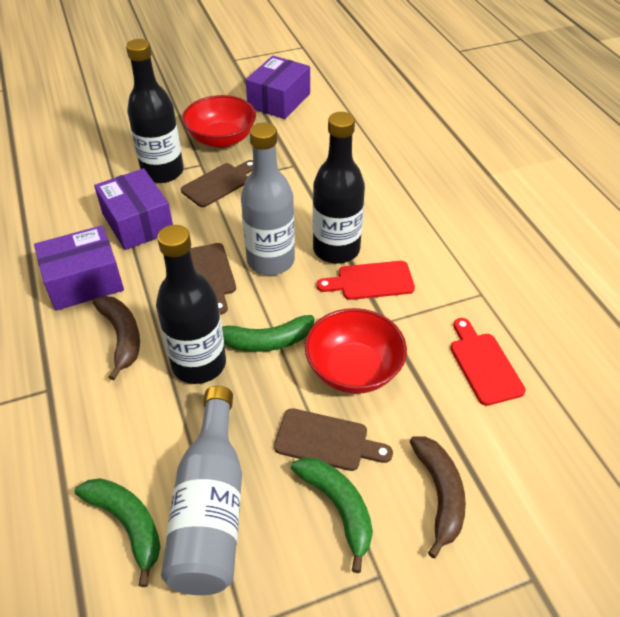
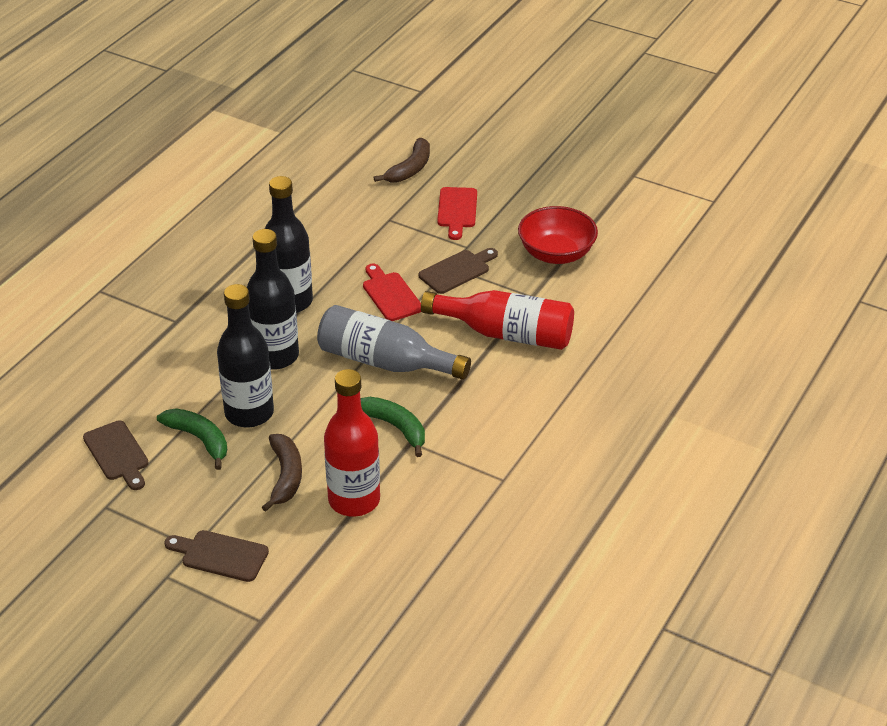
green banana: 3 -> 2
grey bottle: 2 -> 1
purple box: 3 -> 0
red bottle: 0 -> 2
red bowl: 2 -> 1

